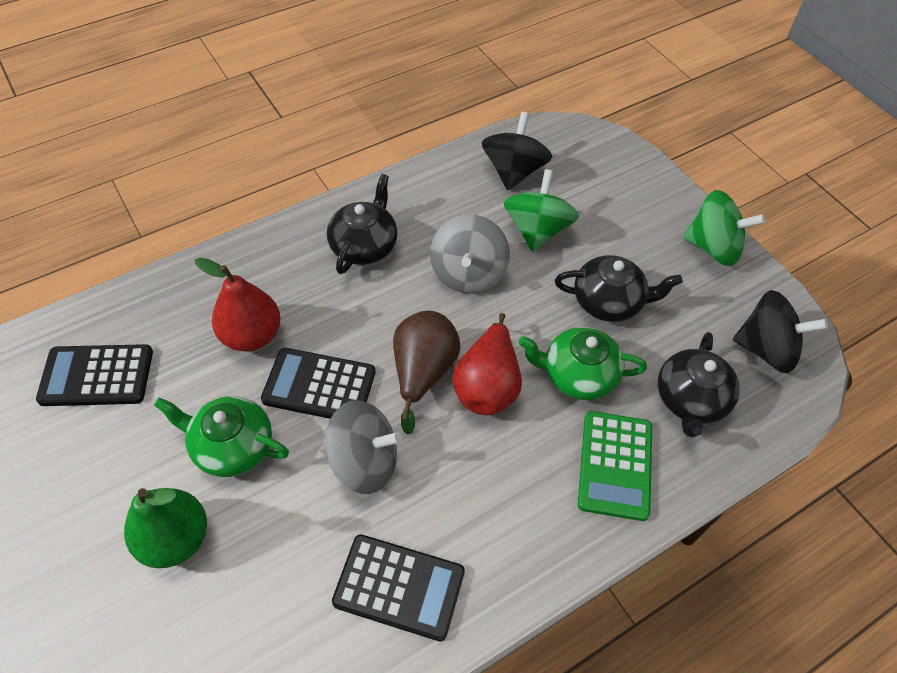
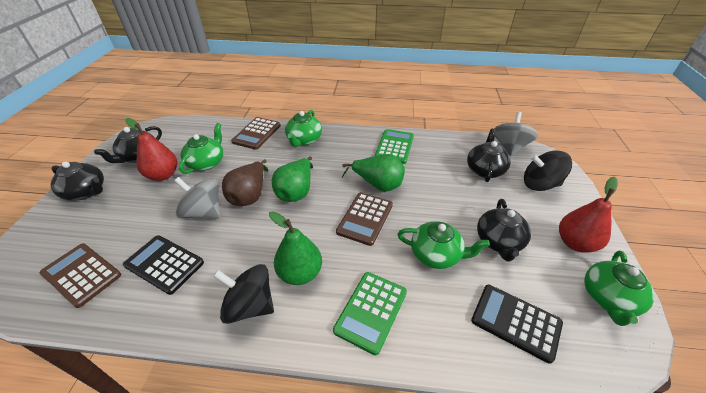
black calculator: 3 -> 2
black teapot: 3 -> 4
brown calculator: 0 -> 3
green calculator: 1 -> 2
green pear: 1 -> 3
green spinning top: 2 -> 0
green teapot: 2 -> 4

